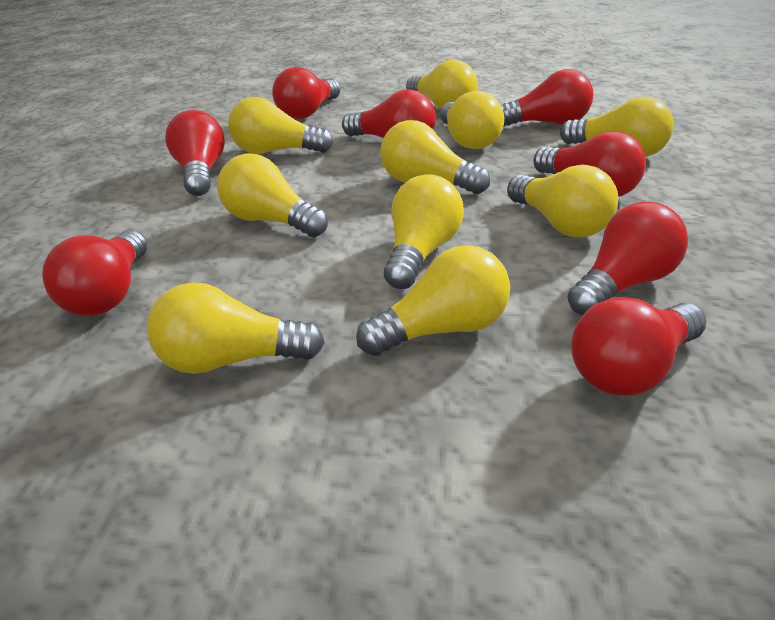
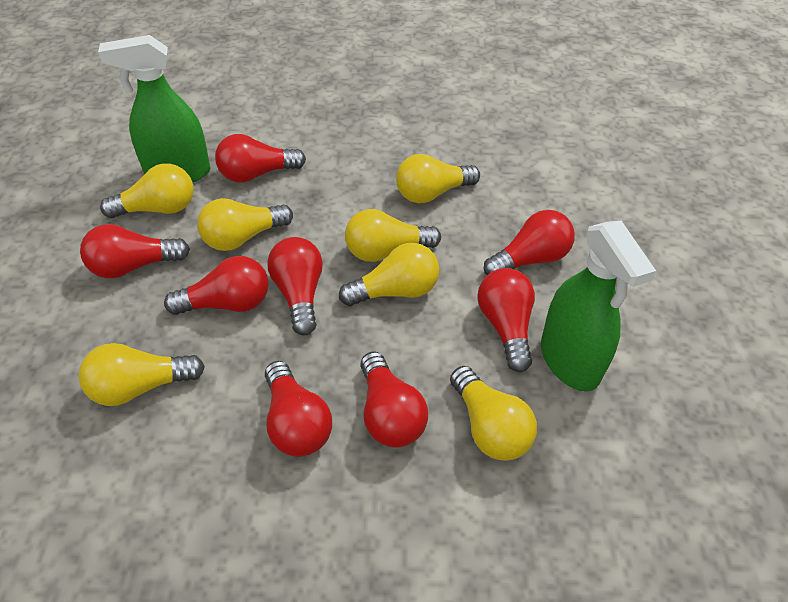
green spray bottle: 0 -> 2
yellow light bulb: 10 -> 7

